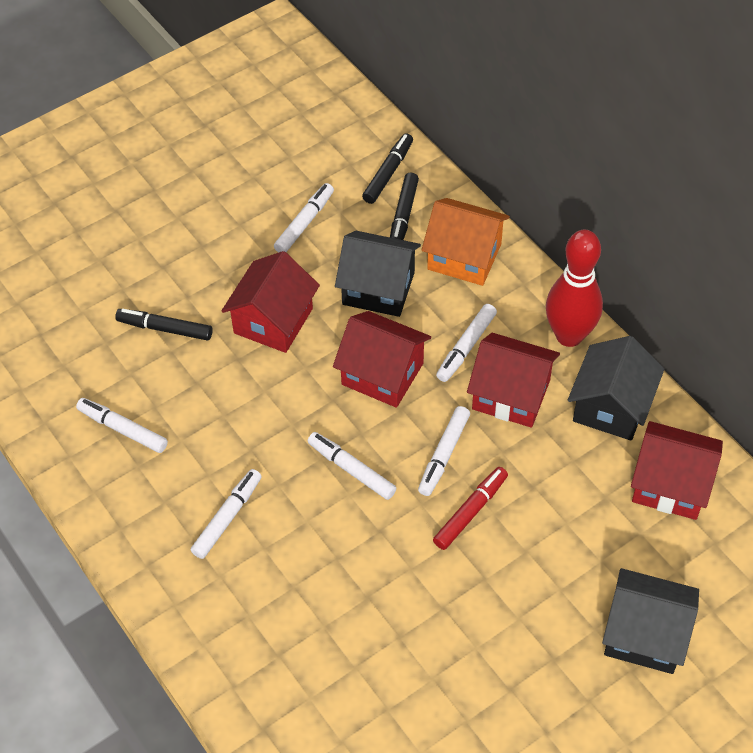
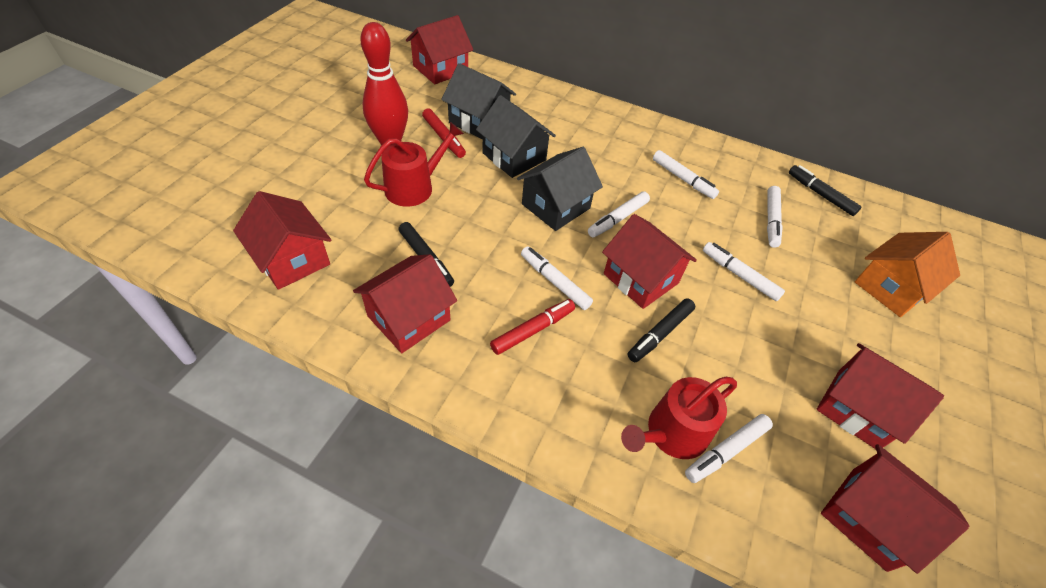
red house: 4 -> 6
red marker: 1 -> 2
red watering can: 0 -> 2

